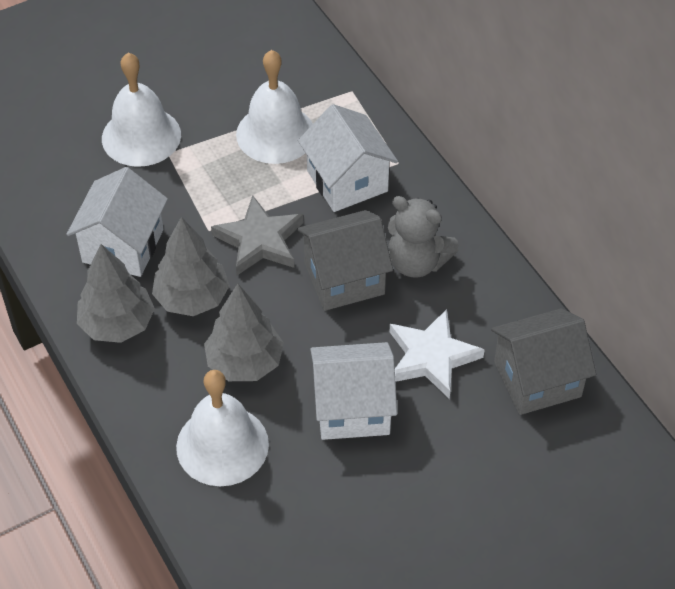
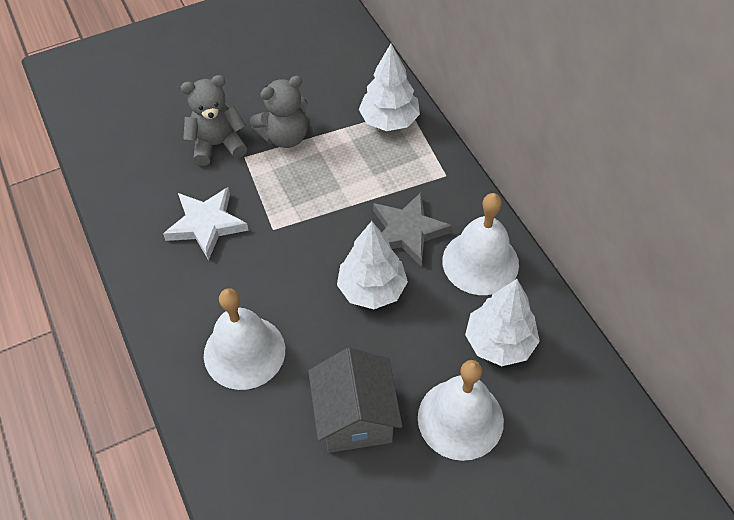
grey house: 2 -> 1
grey teddy bear: 1 -> 2
grey tree: 3 -> 0
white house: 3 -> 0
white tree: 0 -> 3

